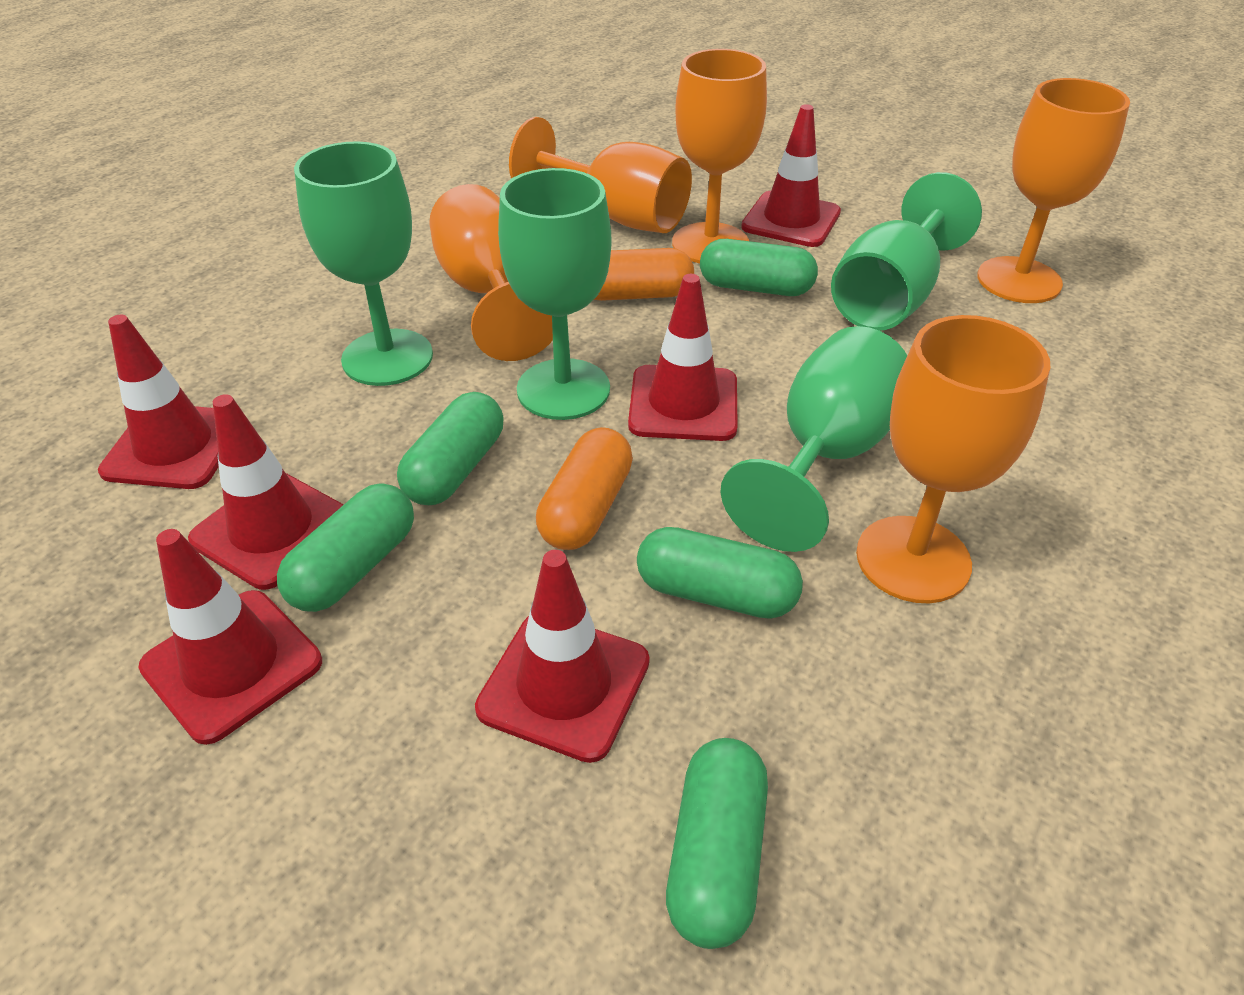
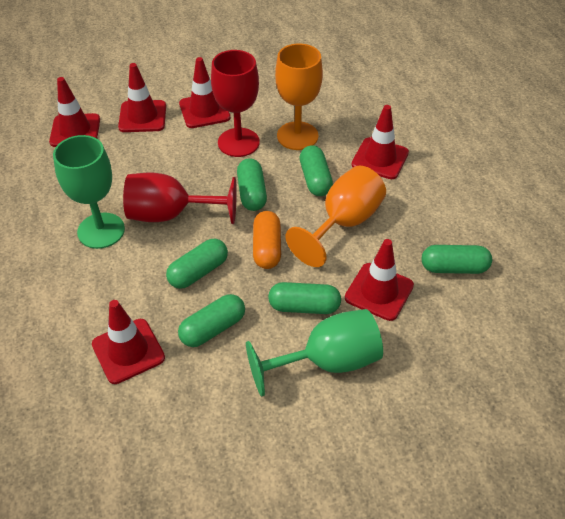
green capsule: 5 -> 6
green goblet: 4 -> 2
orange capsule: 2 -> 1
orange goblet: 5 -> 2
red goblet: 0 -> 2

